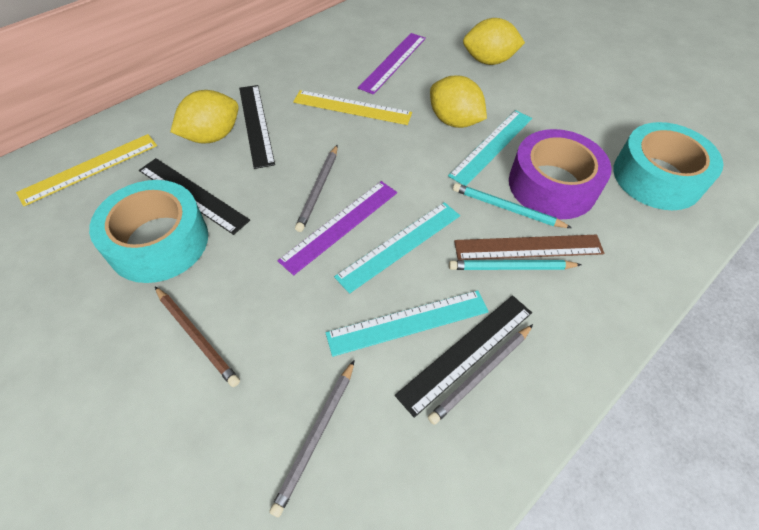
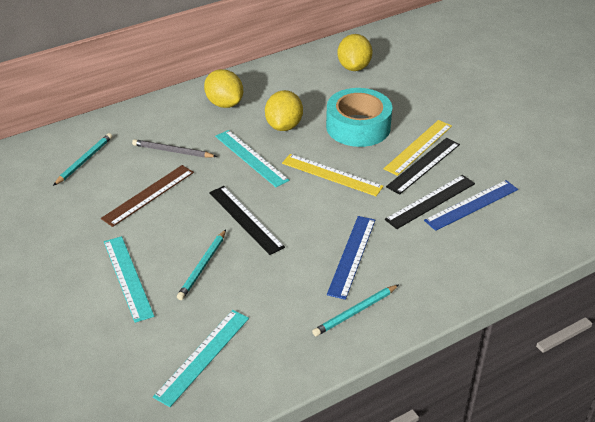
blue ruler: 0 -> 2
brown pencil: 1 -> 0
grey pencil: 3 -> 1
purple ruler: 2 -> 0
purple tape: 1 -> 0
turquoise pencil: 2 -> 3
turquoise tape: 2 -> 1

